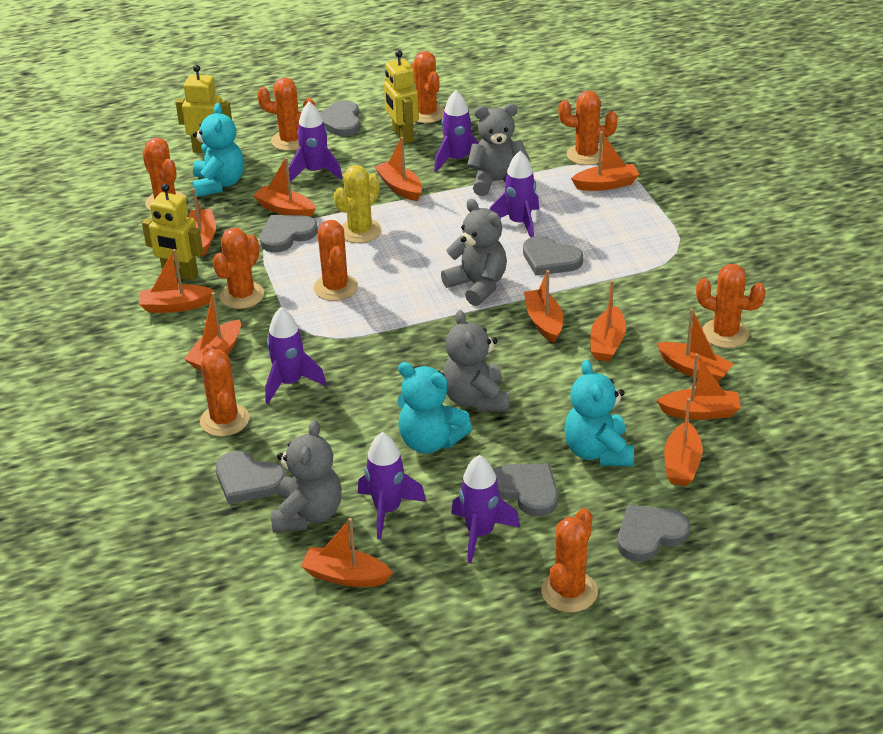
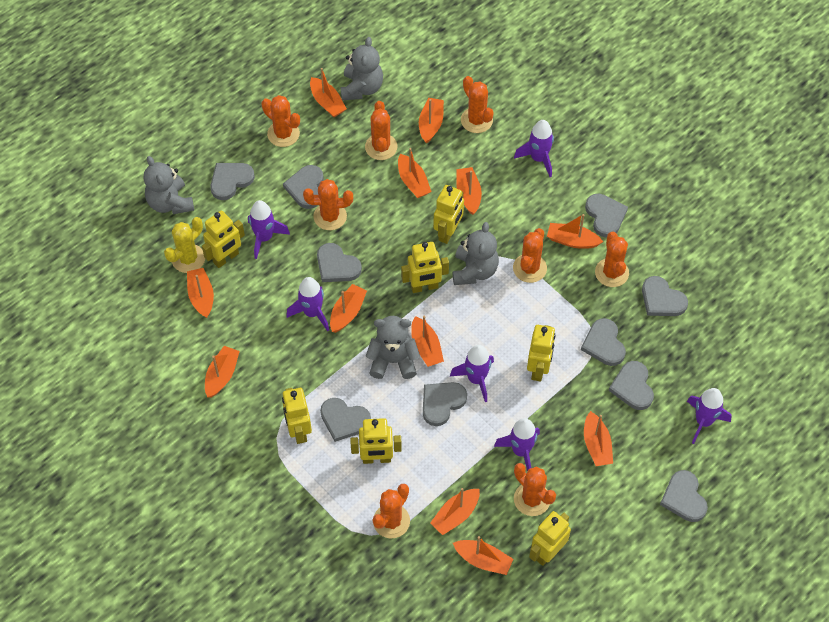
grey heart: 6 -> 10
orange cactus: 9 -> 8
turquoise teddy bear: 3 -> 0
yellow robot: 3 -> 7

